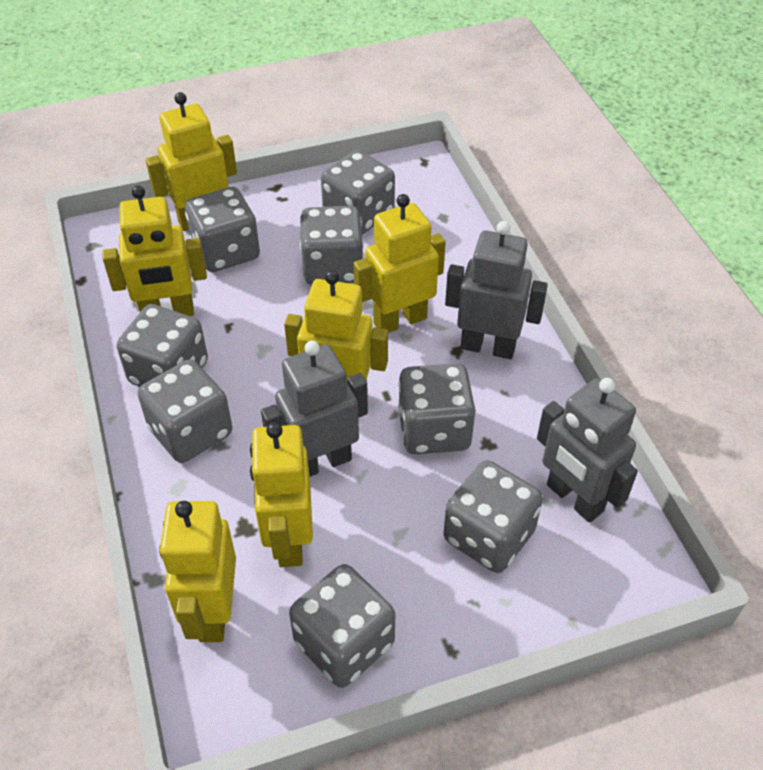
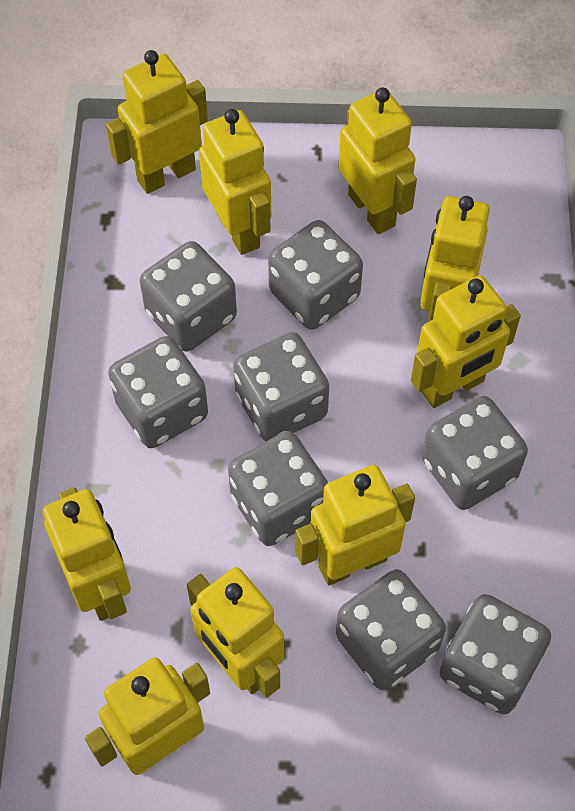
grey robot: 3 -> 0
yellow robot: 6 -> 9

